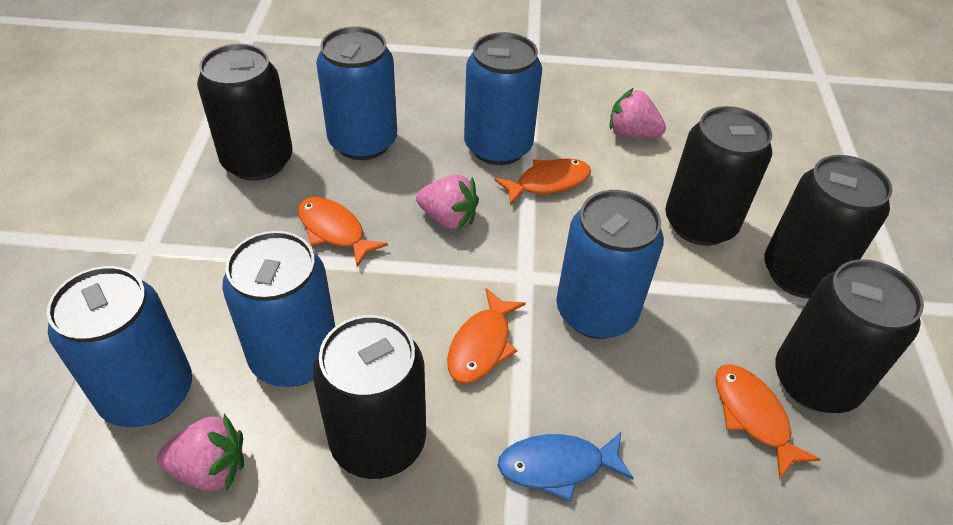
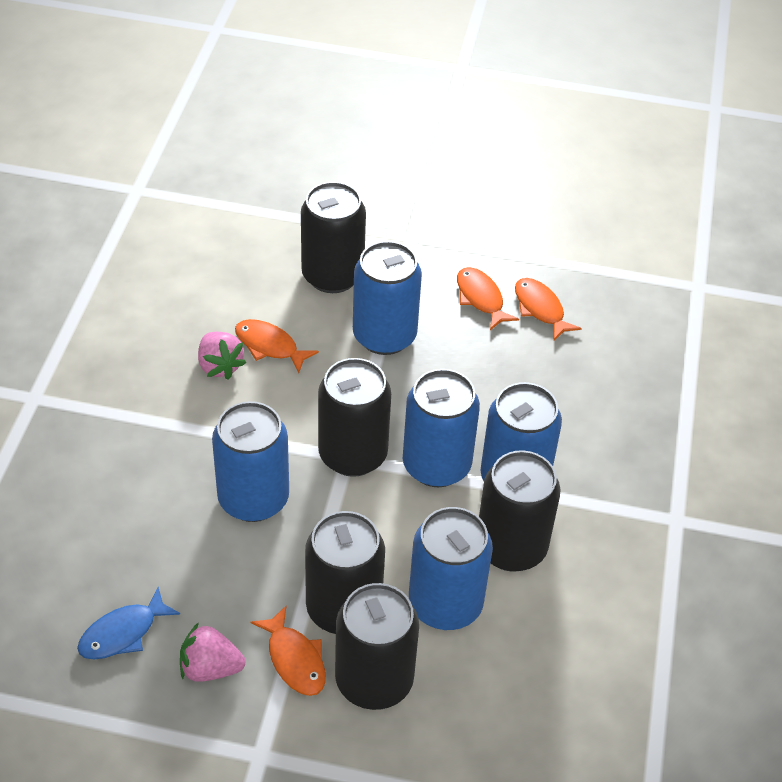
pink strawberry: 3 -> 2

